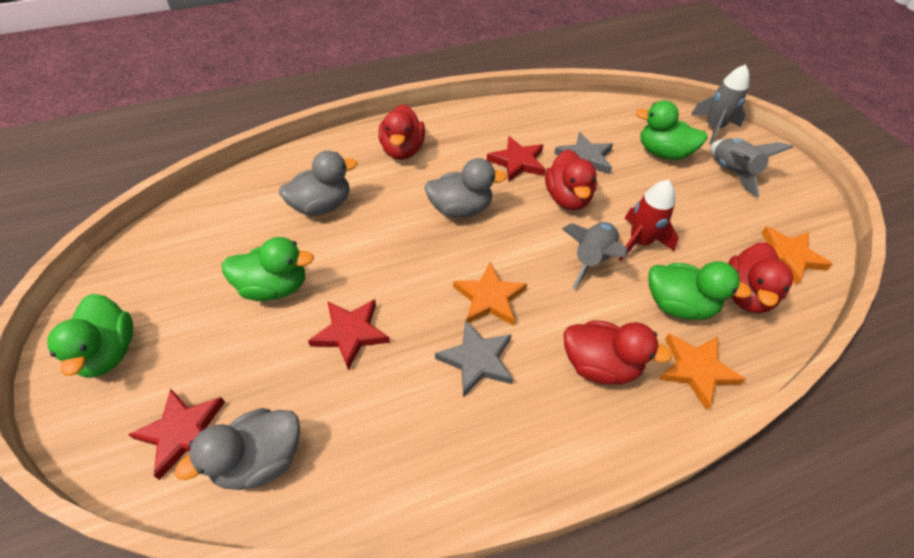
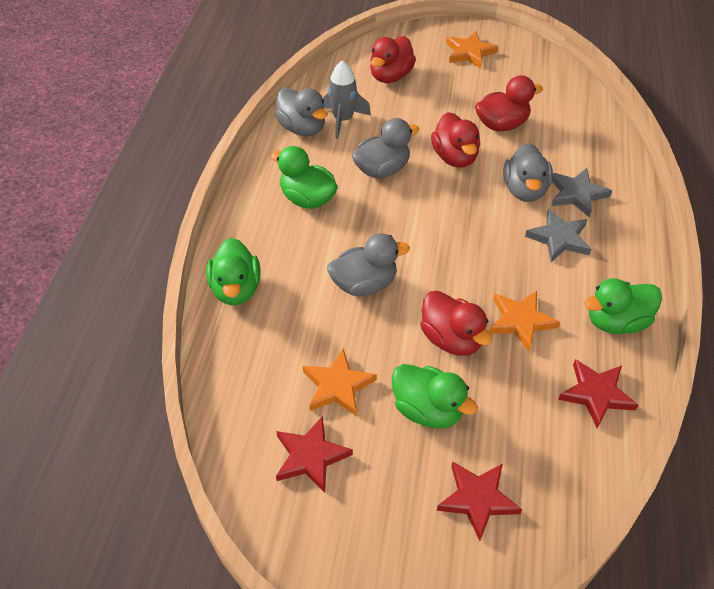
grey duck: 3 -> 4
grey rocket: 3 -> 1
red rocket: 1 -> 0

